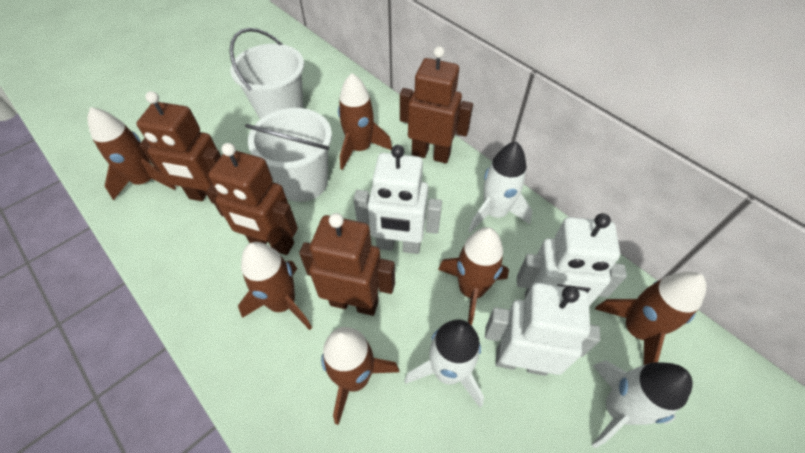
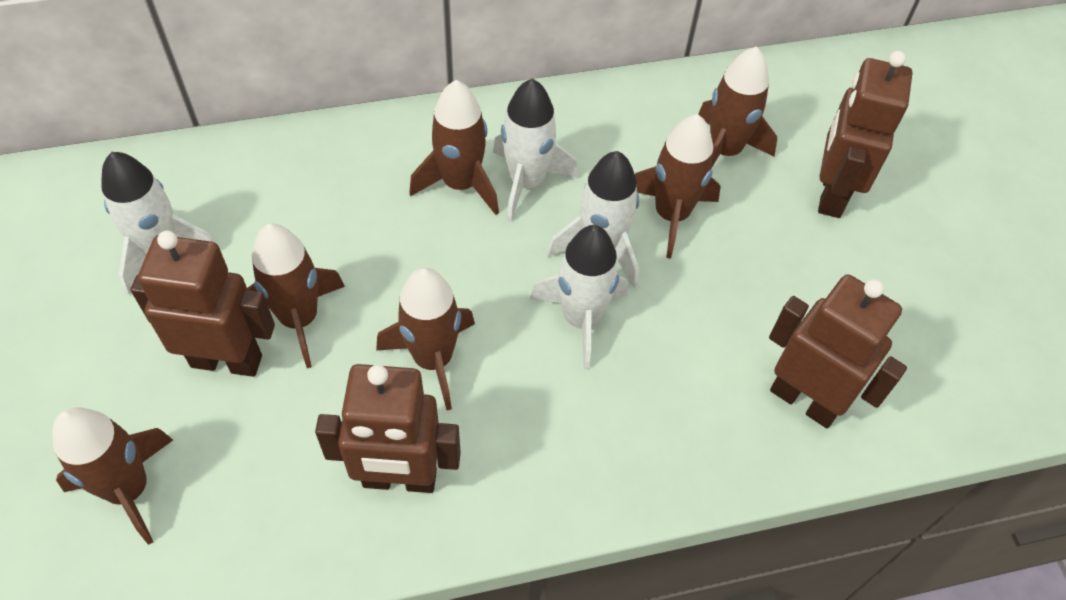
white bucket: 2 -> 0
white robot: 3 -> 0
white rocket: 3 -> 4

